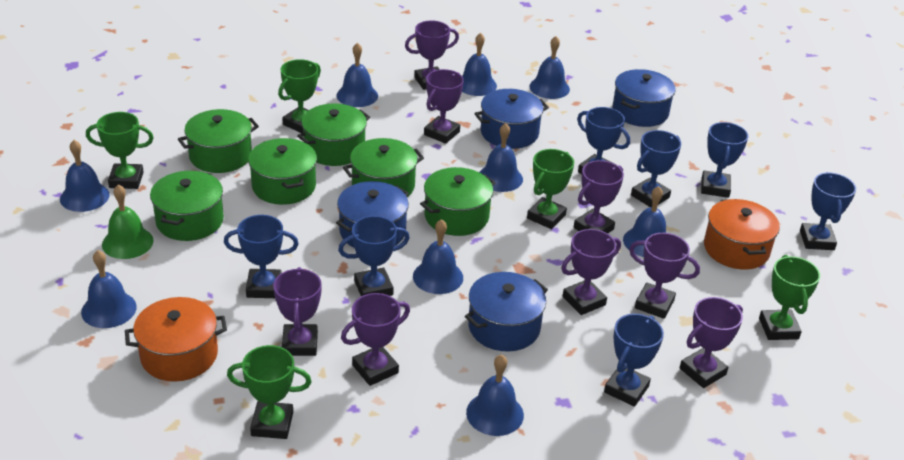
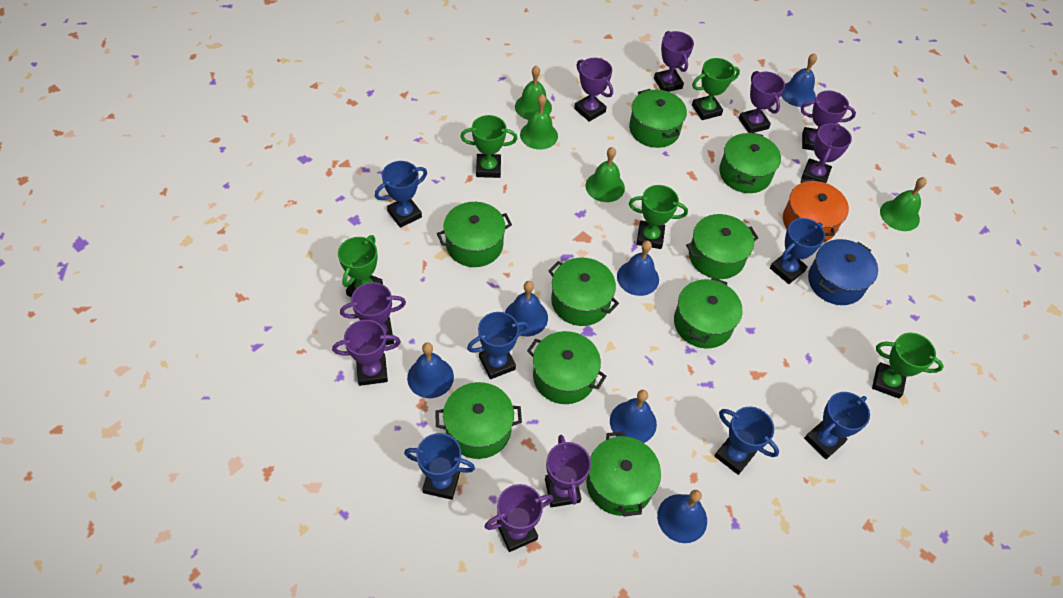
blue bell: 9 -> 6
blue pot: 4 -> 1
blue trophy: 7 -> 6
green bell: 1 -> 4
green pot: 6 -> 9
orange pot: 2 -> 1
purple trophy: 8 -> 9

